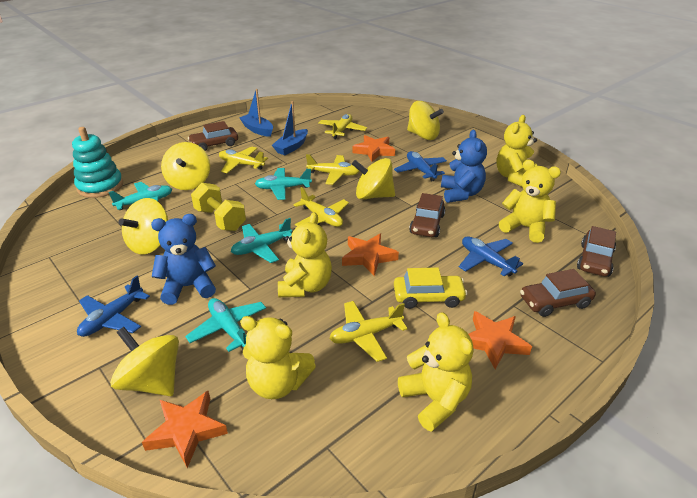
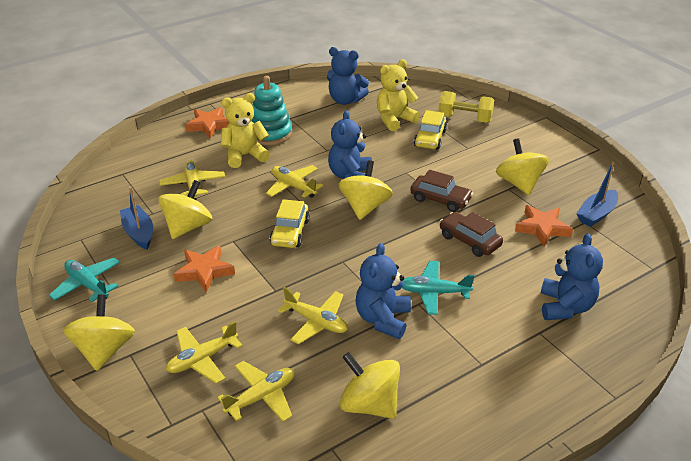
blue plane: 3 -> 0
blue teddy bear: 2 -> 4
brown car: 4 -> 2
orange star: 4 -> 3
turquoise plane: 4 -> 2
yellow car: 1 -> 2
yellow teddy bear: 5 -> 2

